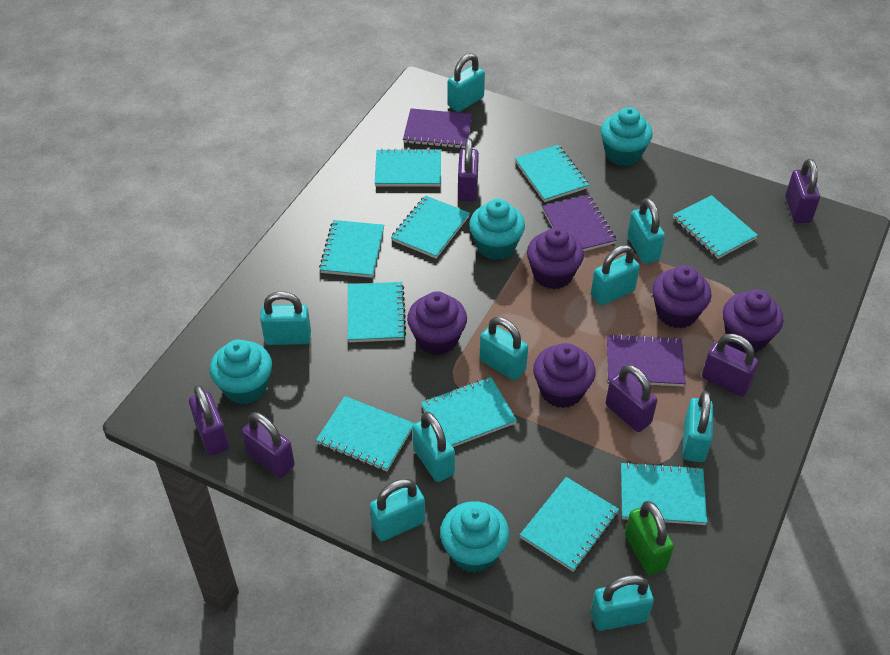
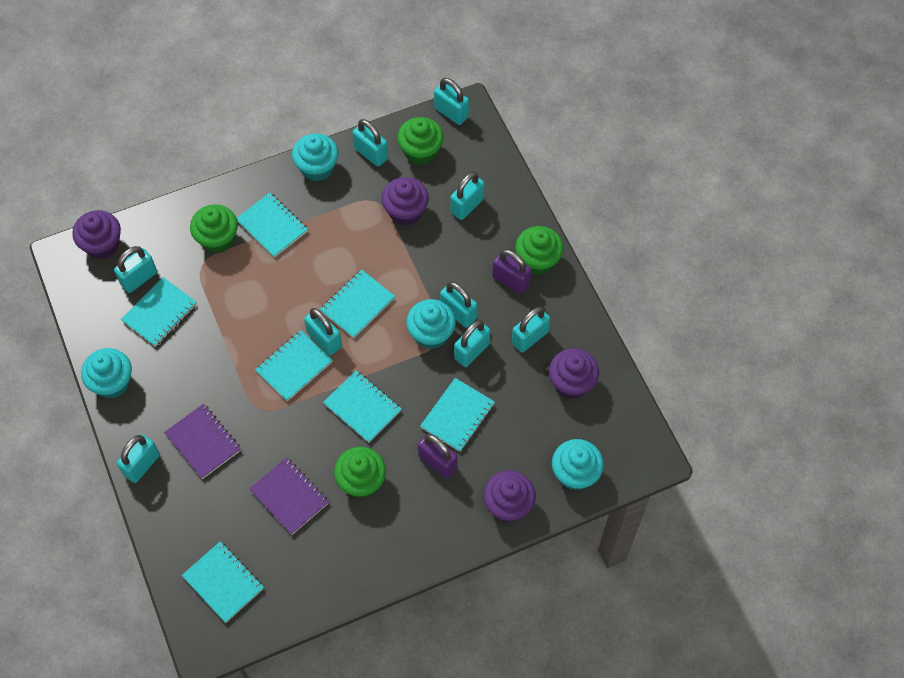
green cupcake: 0 -> 4
green padlock: 1 -> 0
purple cupcake: 5 -> 4
purple notebook: 3 -> 2
purple padlock: 6 -> 2
turquoise notebook: 10 -> 7

